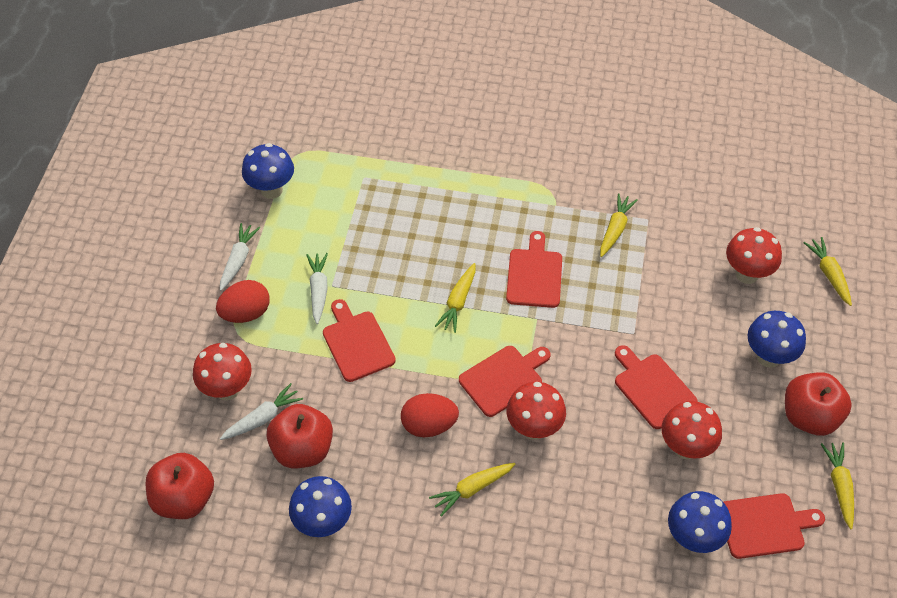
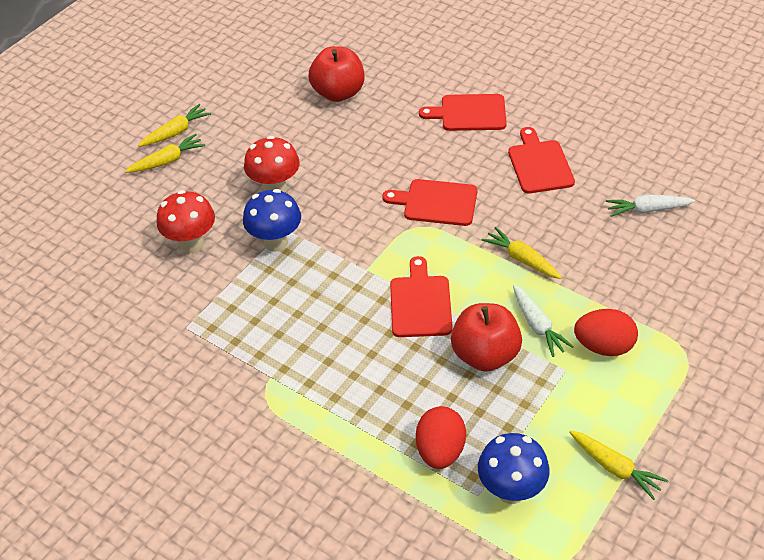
blue mushroom: 4 -> 2
red apple: 3 -> 2
red cutting board: 5 -> 4
red mushroom: 4 -> 2
white carrot: 3 -> 2
yellow carrot: 5 -> 4

